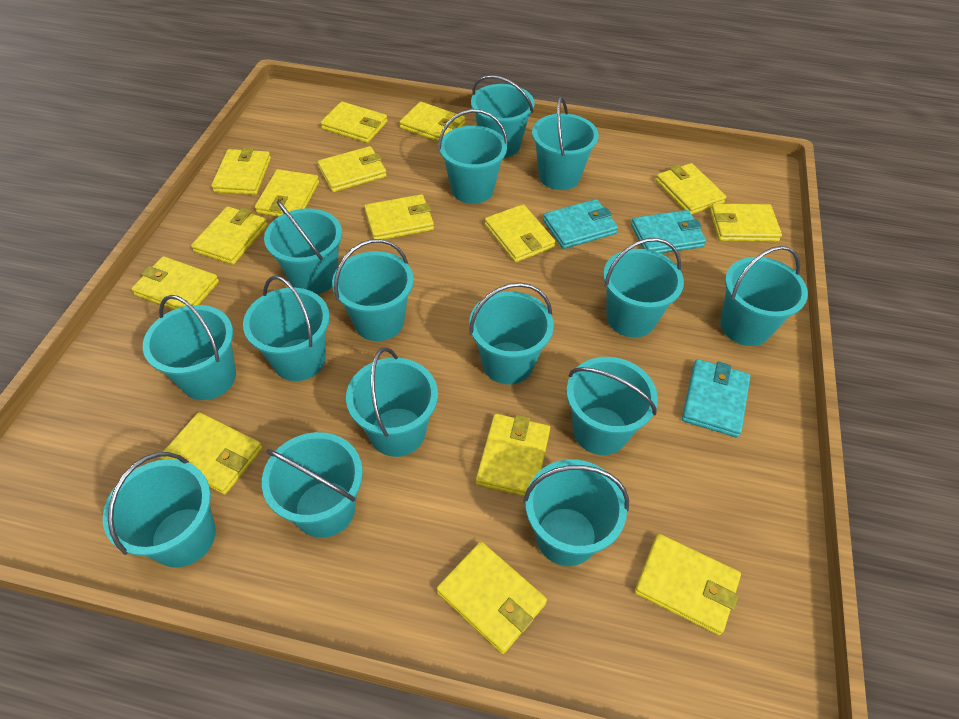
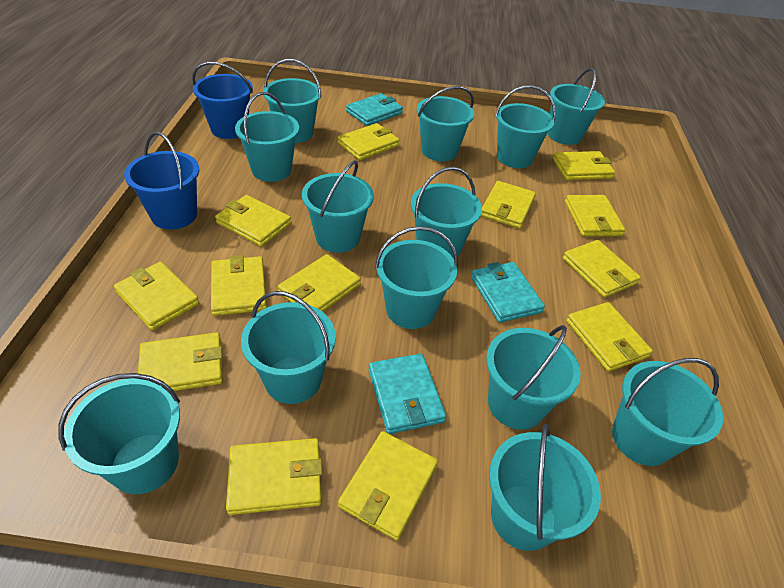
blue bucket: 0 -> 2
turquoise bucket: 15 -> 13
yellow wallet: 15 -> 13

